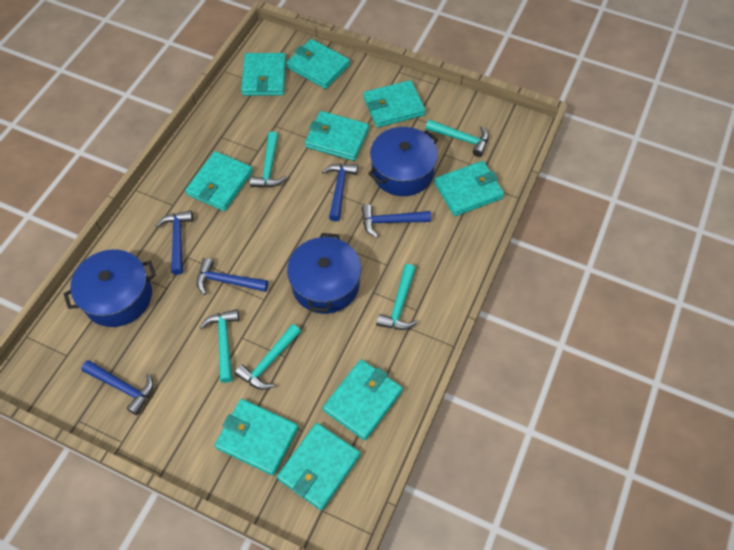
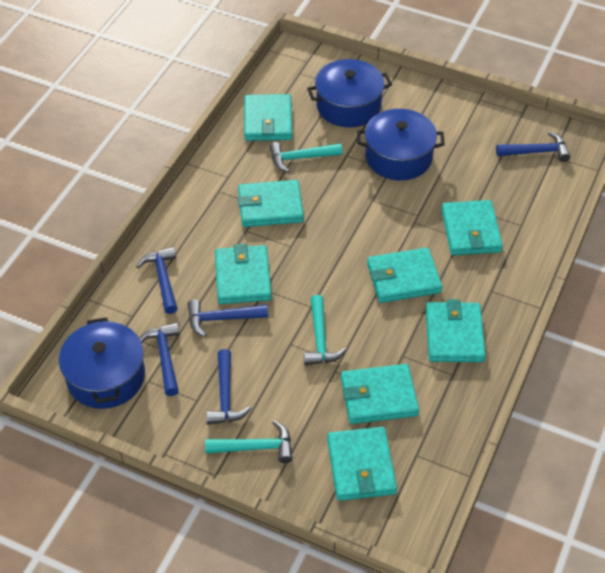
turquoise hammer: 5 -> 3
turquoise wallet: 9 -> 8

